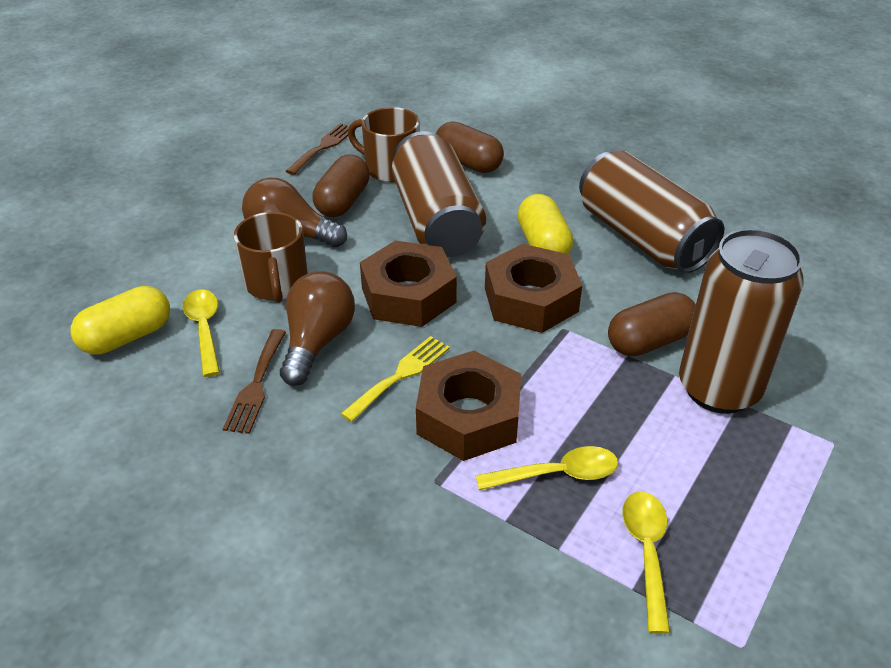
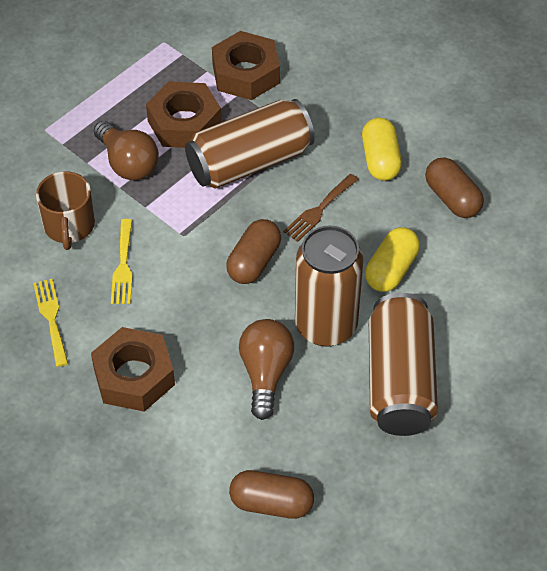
brown fork: 2 -> 1
brown mug: 2 -> 1
yellow fork: 1 -> 2
yellow spoon: 3 -> 0

